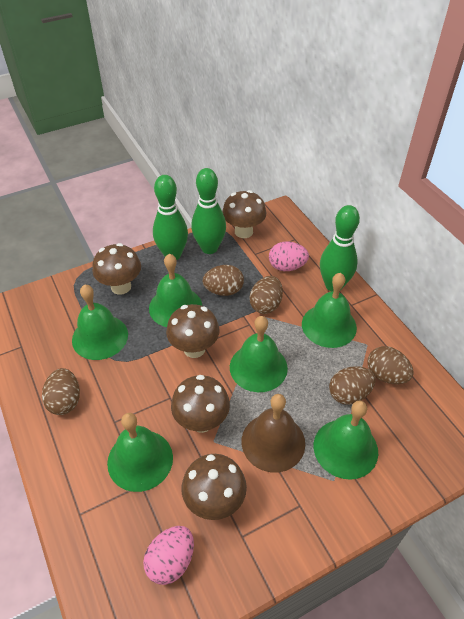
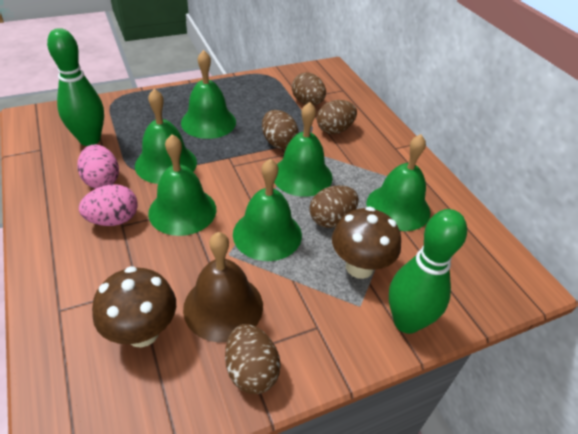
brown mushroom: 5 -> 2
green bowling pin: 3 -> 2

